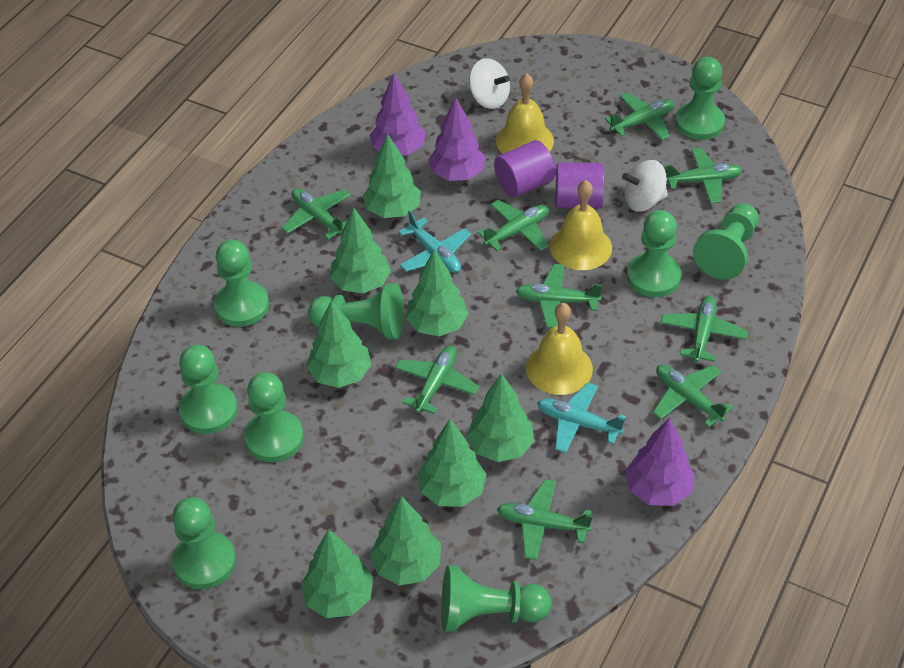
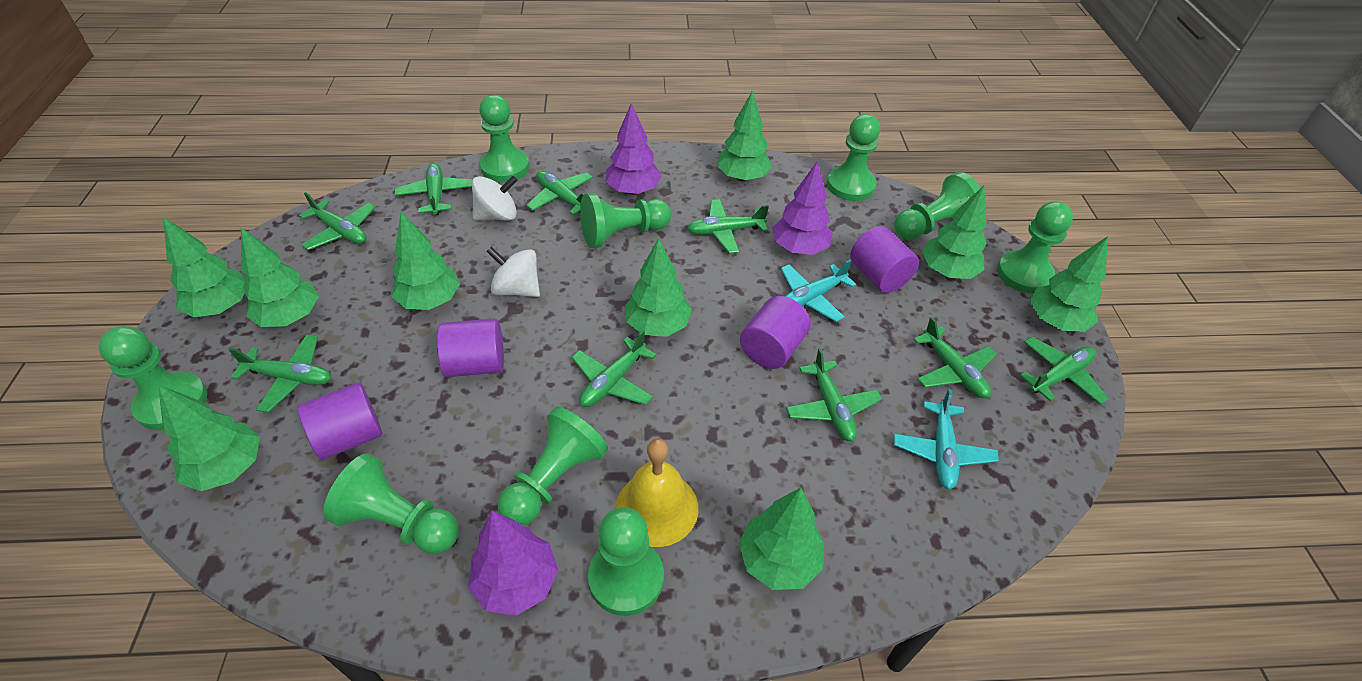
green tree: 8 -> 9
purple cylinder: 2 -> 4
yellow bell: 3 -> 1

